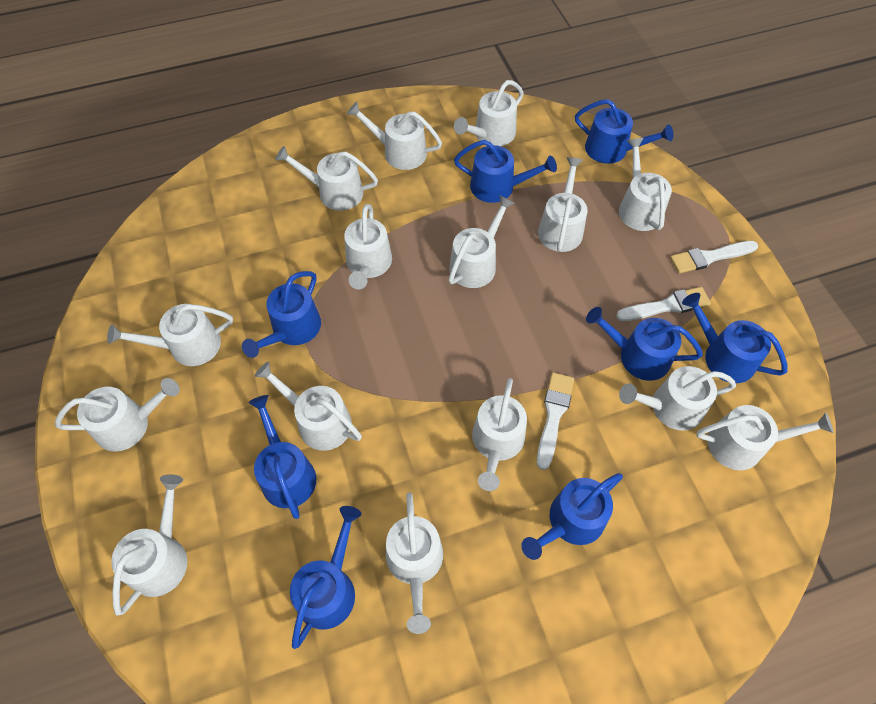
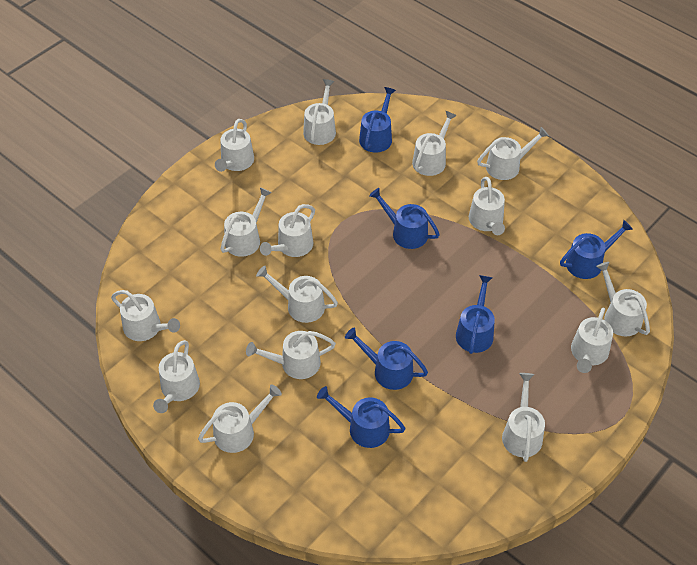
blue watering can: 8 -> 6
white brush: 3 -> 0

